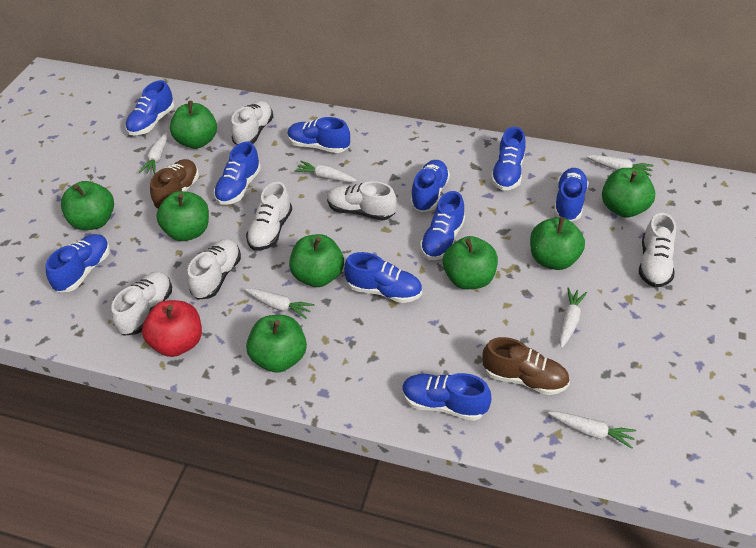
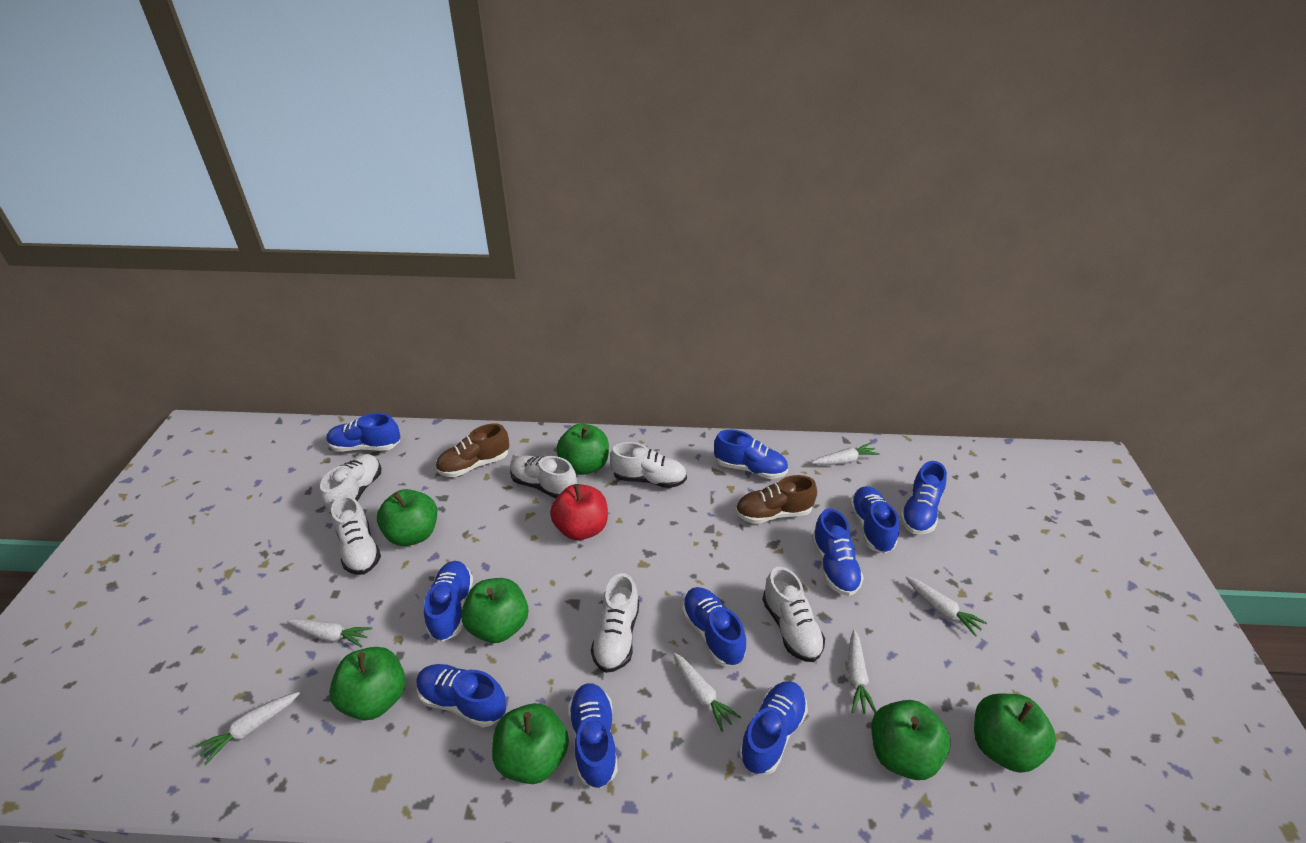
green apple: 8 -> 7

